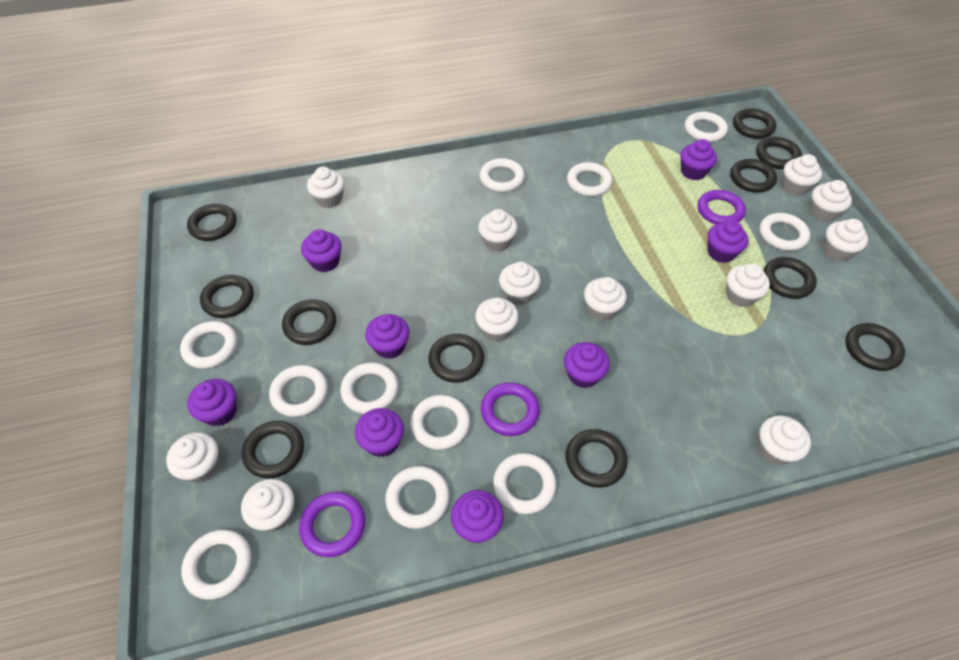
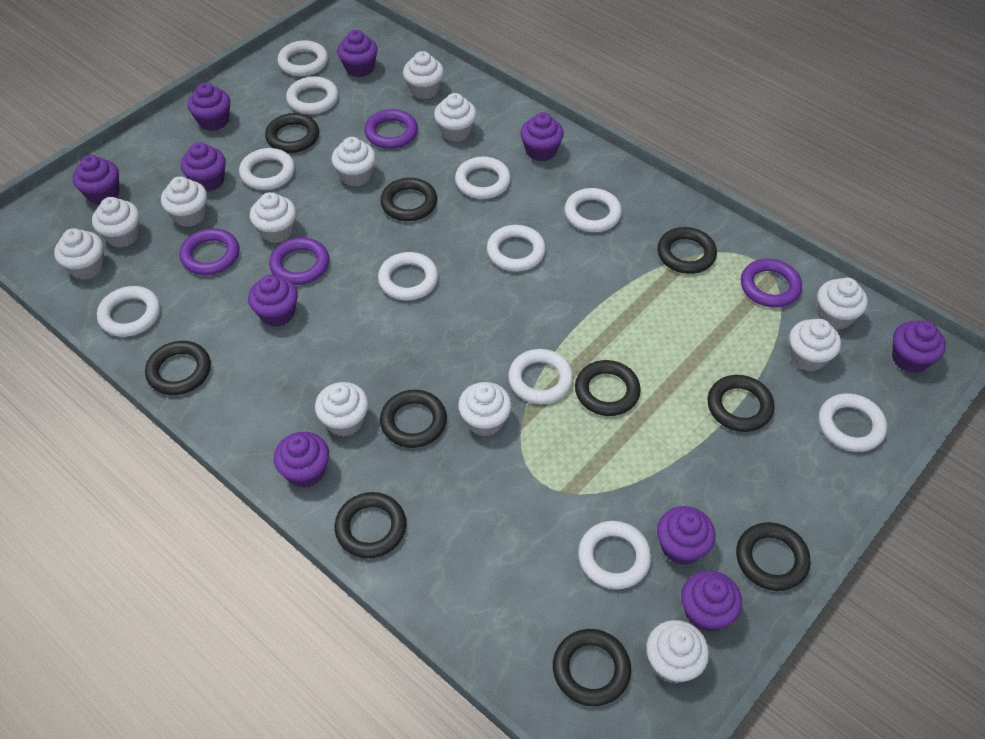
black ring: 11 -> 10
purple cupcake: 8 -> 10
purple ring: 3 -> 4

